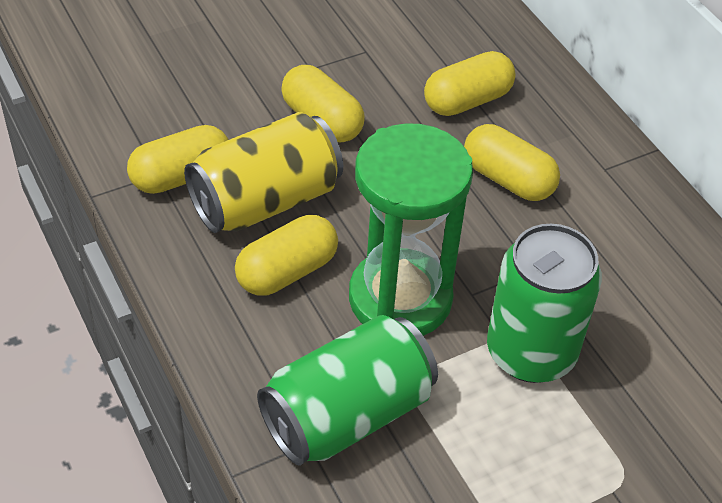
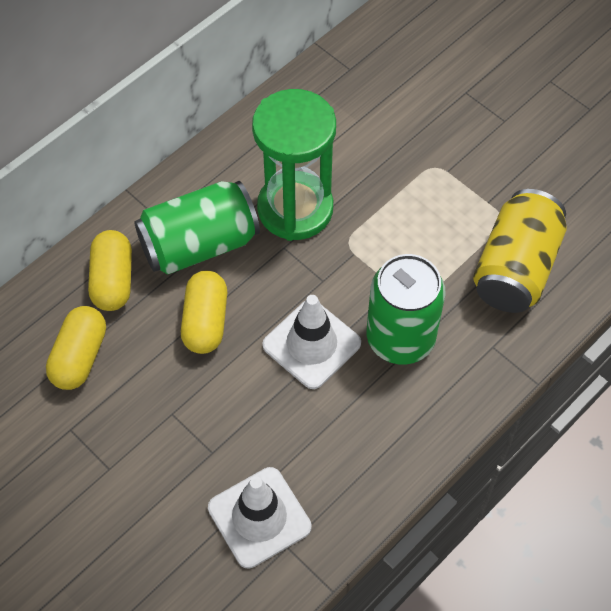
white traffic cone: 0 -> 2
yellow capsule: 5 -> 3

